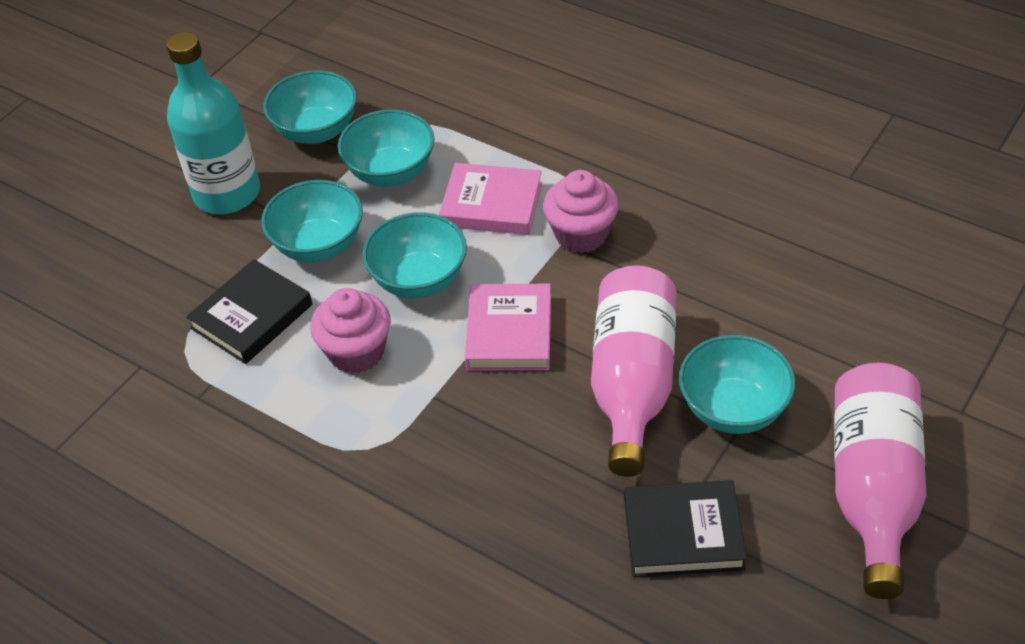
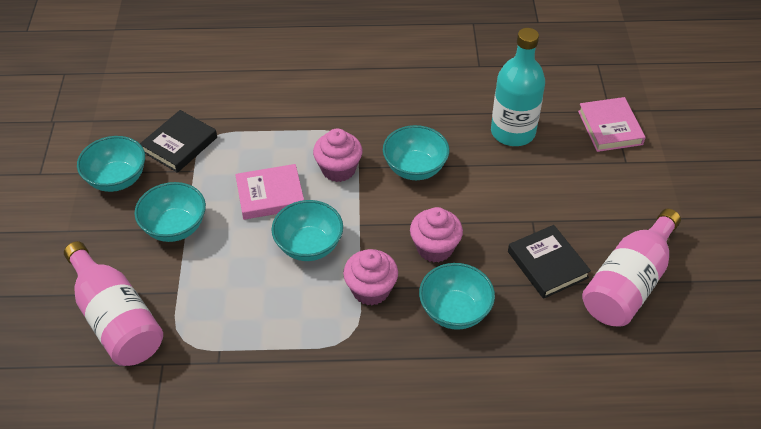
pink cupcake: 2 -> 3

